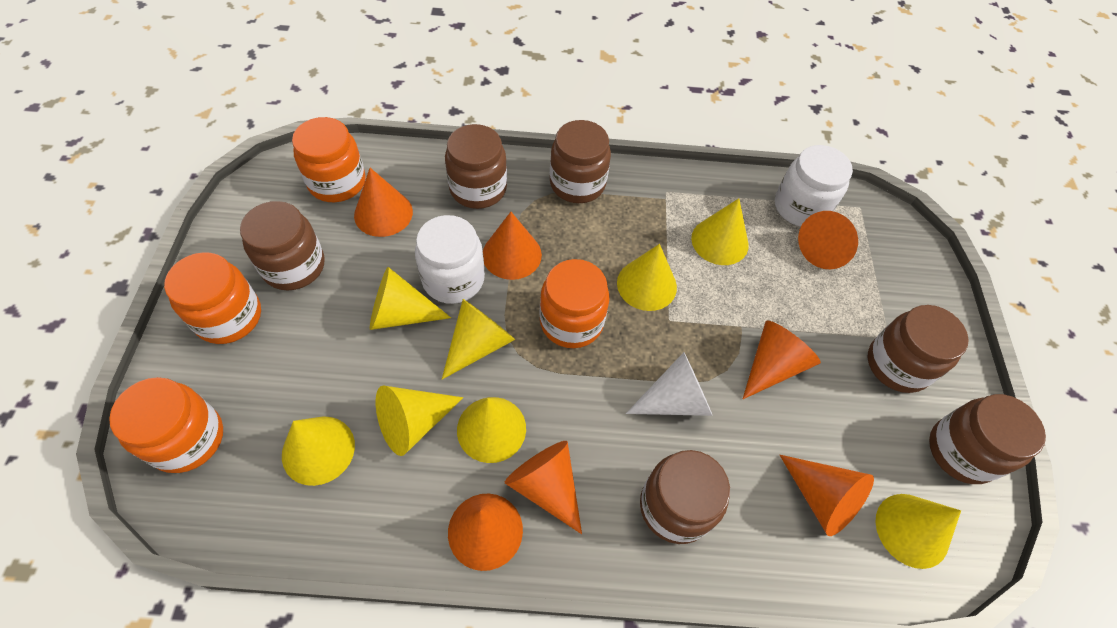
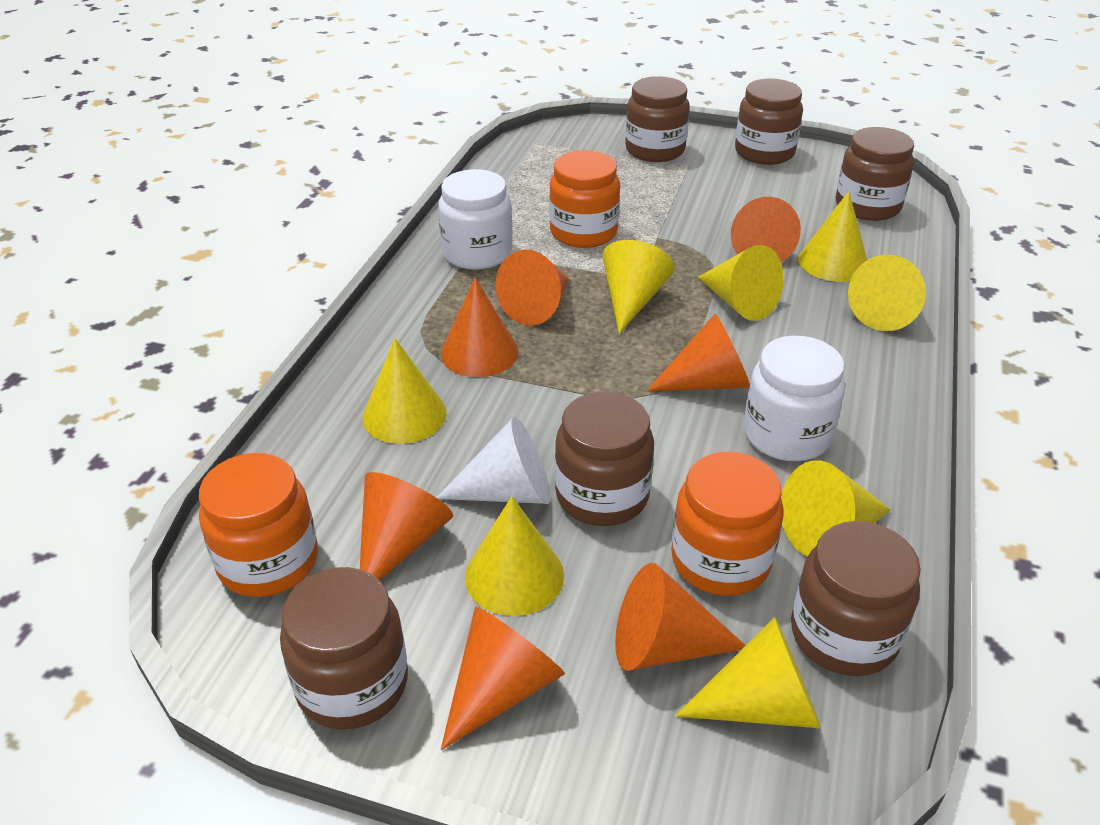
orange jar: 4 -> 3

